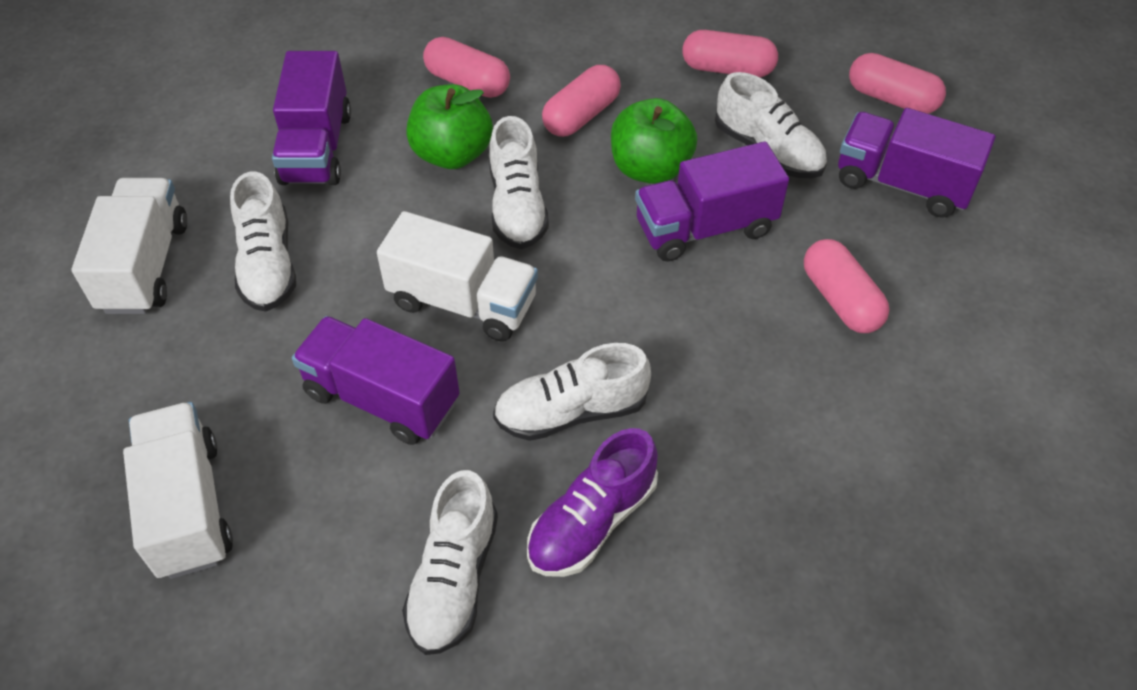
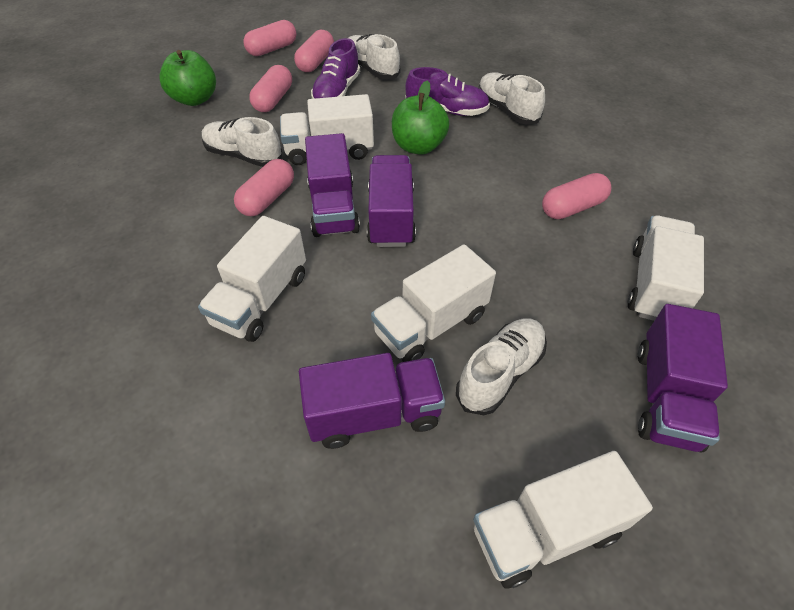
purple shoe: 1 -> 2
white shoe: 5 -> 4
white truck: 3 -> 5

